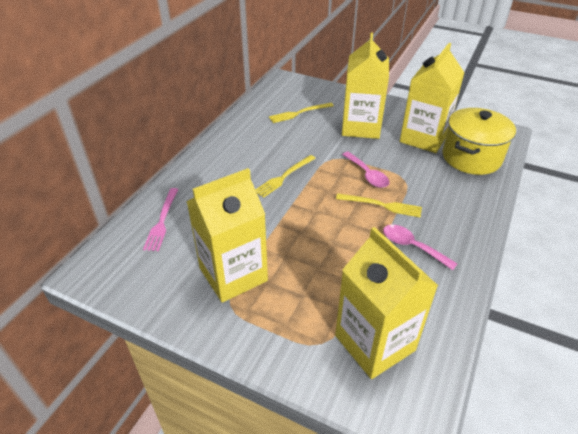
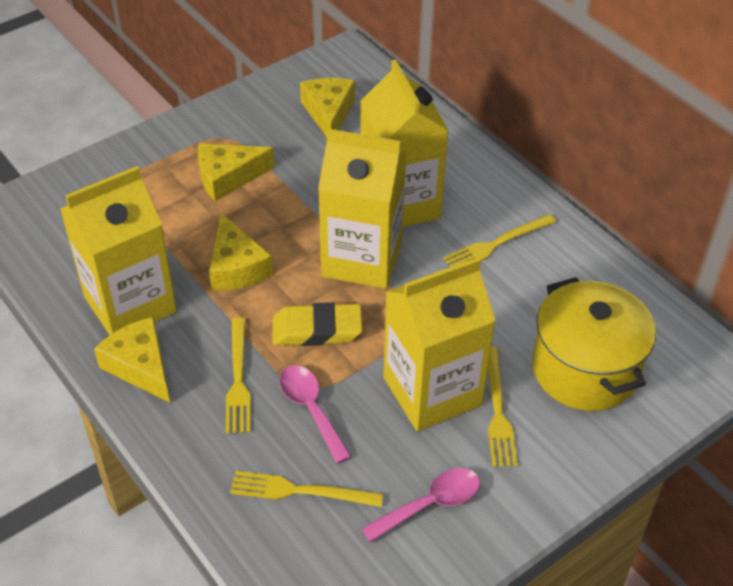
pink fork: 1 -> 0
yellow cheese: 0 -> 4
yellow eraser: 0 -> 1
yellow fork: 3 -> 4

